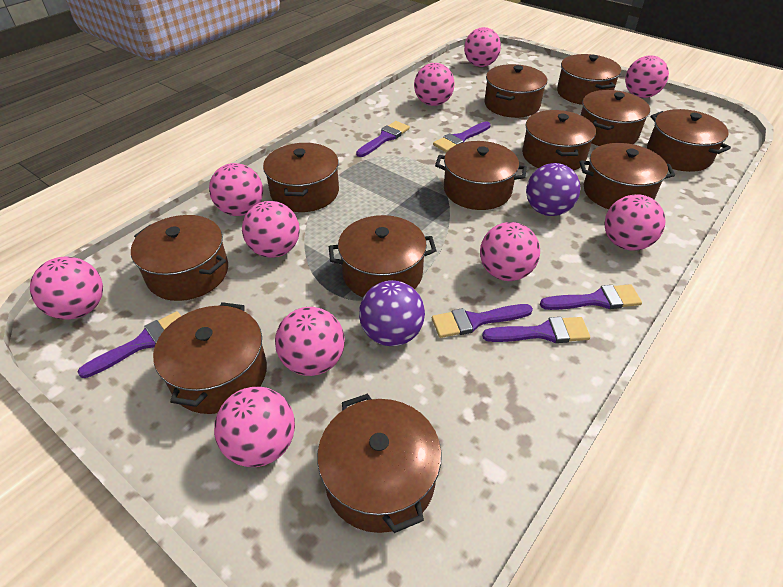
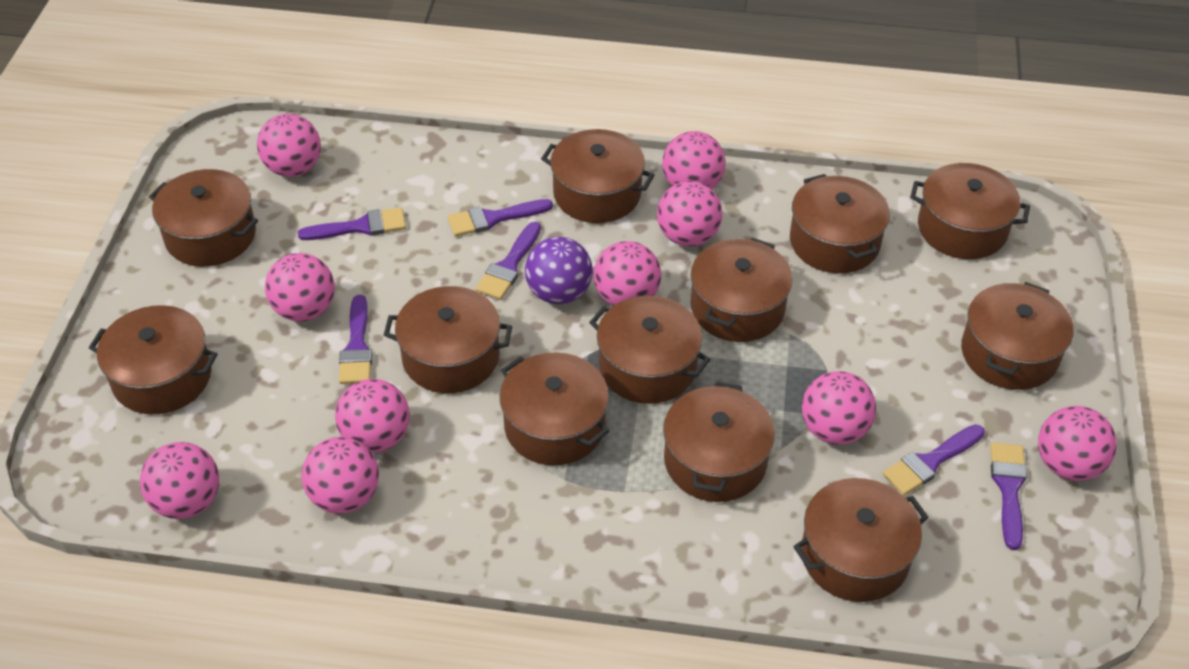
purple ball: 2 -> 1

